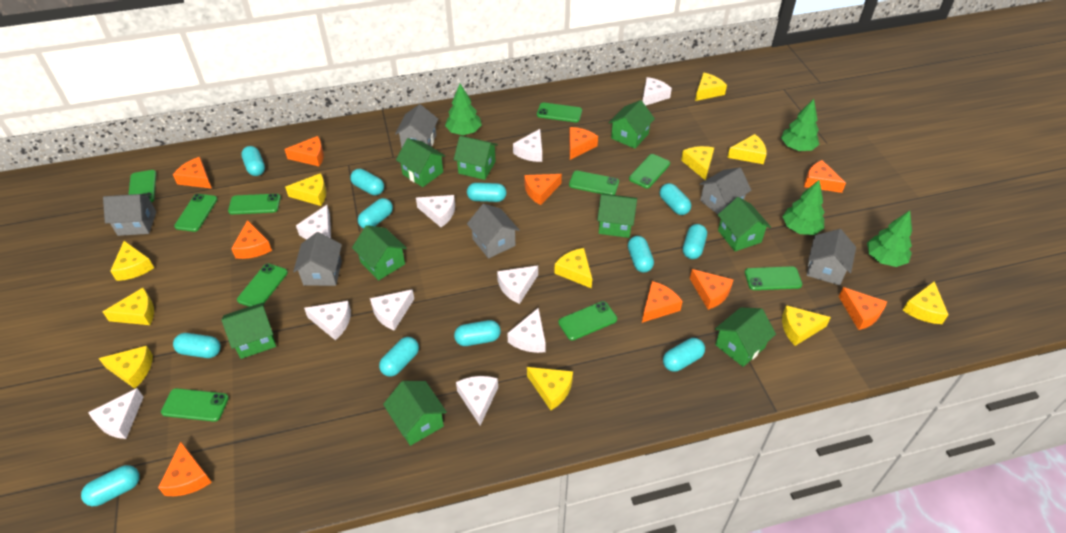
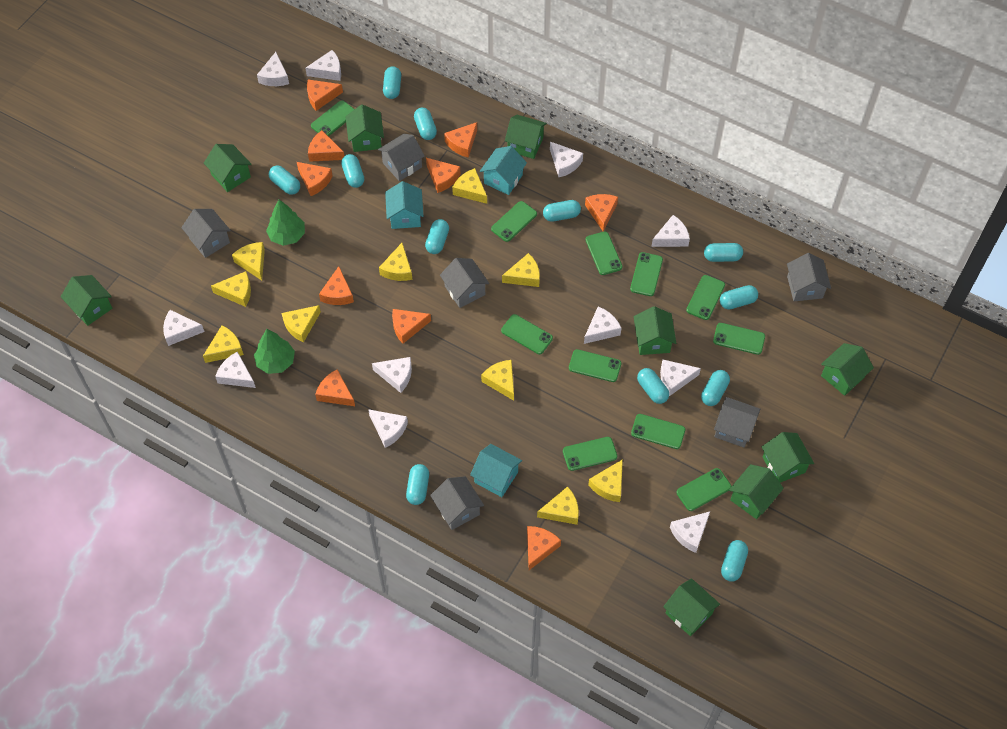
green phone: 10 -> 11
green tree: 4 -> 2
turquoise house: 0 -> 3
white cheese: 10 -> 11
yellow cheese: 11 -> 10

